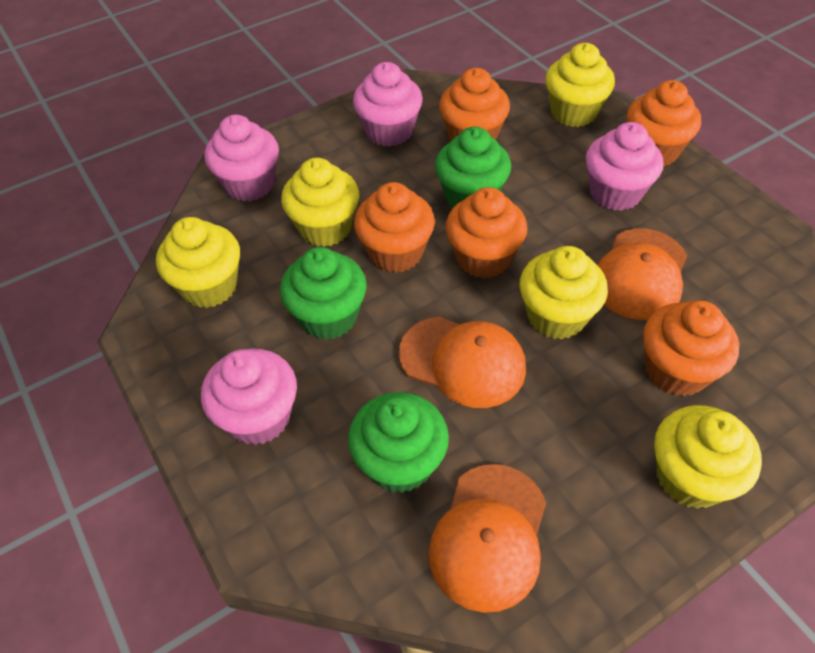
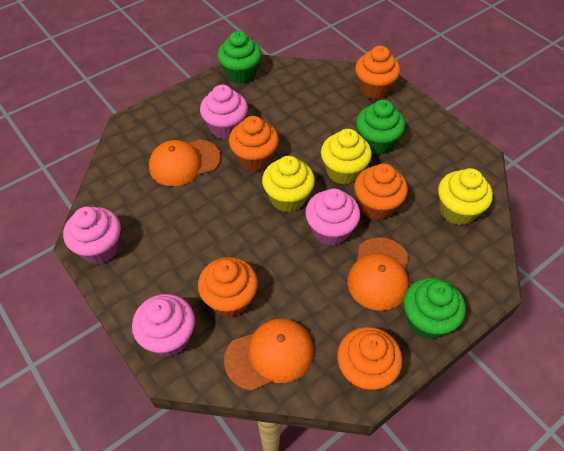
yellow cupcake: 5 -> 3

